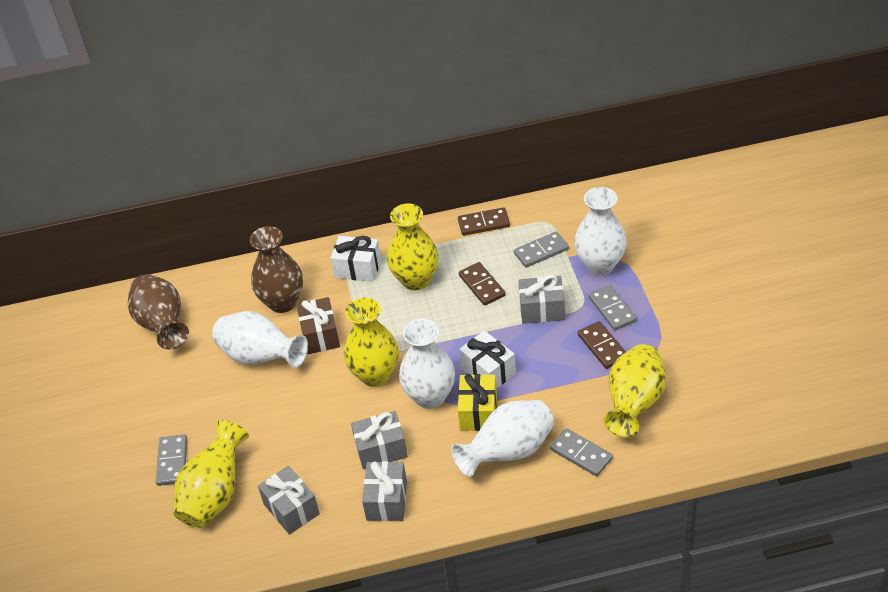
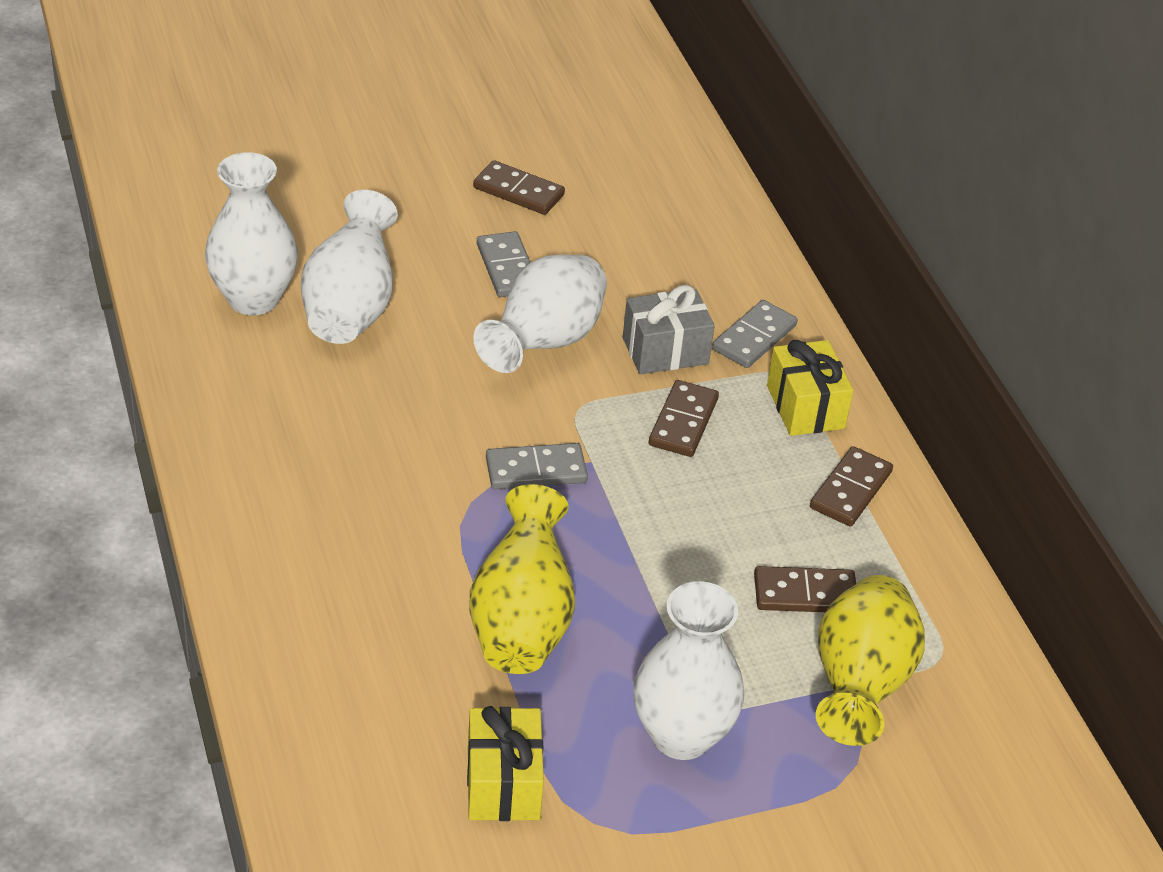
brown domino: 3 -> 4
brown gift: 1 -> 0
brown vase: 2 -> 0
grey domino: 4 -> 3
grey gift: 4 -> 1
white gift: 2 -> 0
yellow gift: 1 -> 2
yellow vase: 4 -> 2

